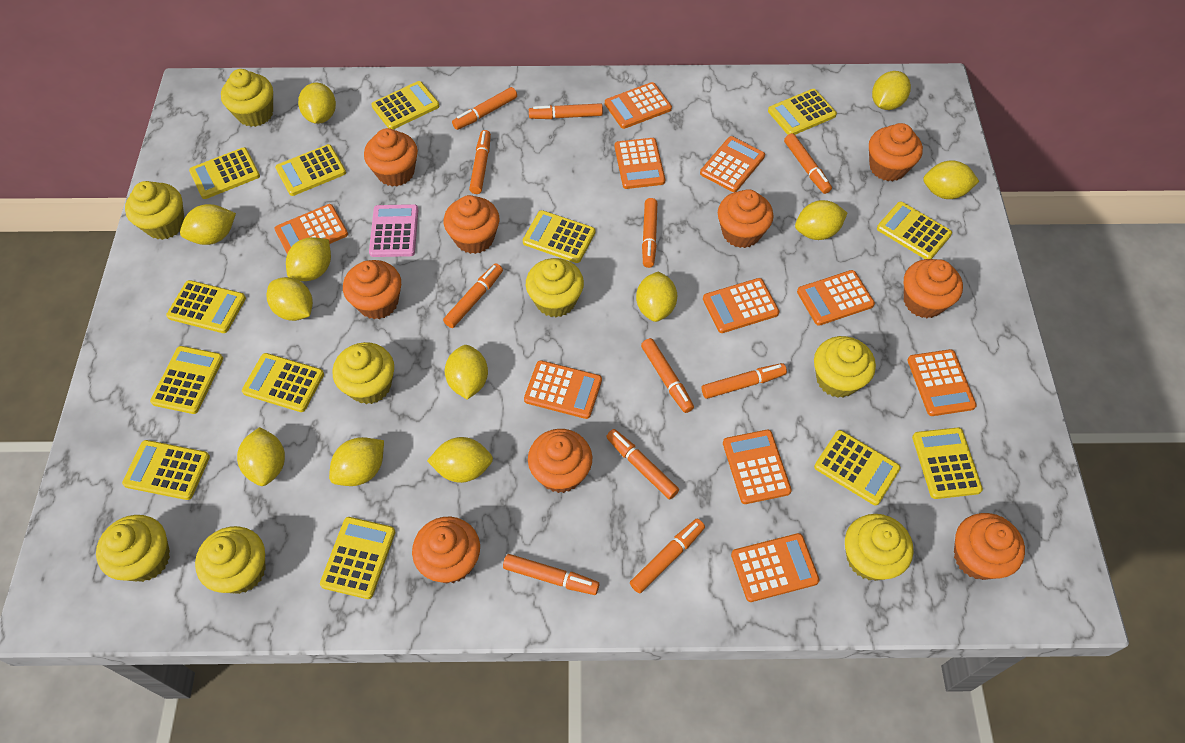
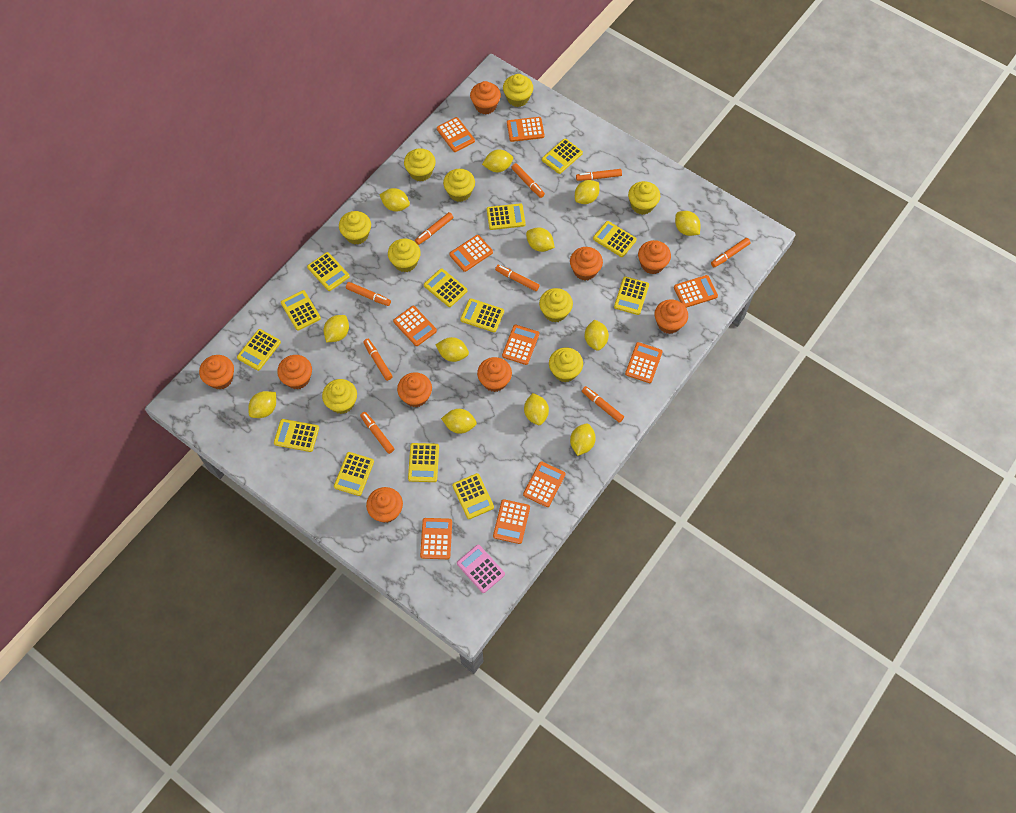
orange marker: 11 -> 9
yellow cupcake: 8 -> 9

